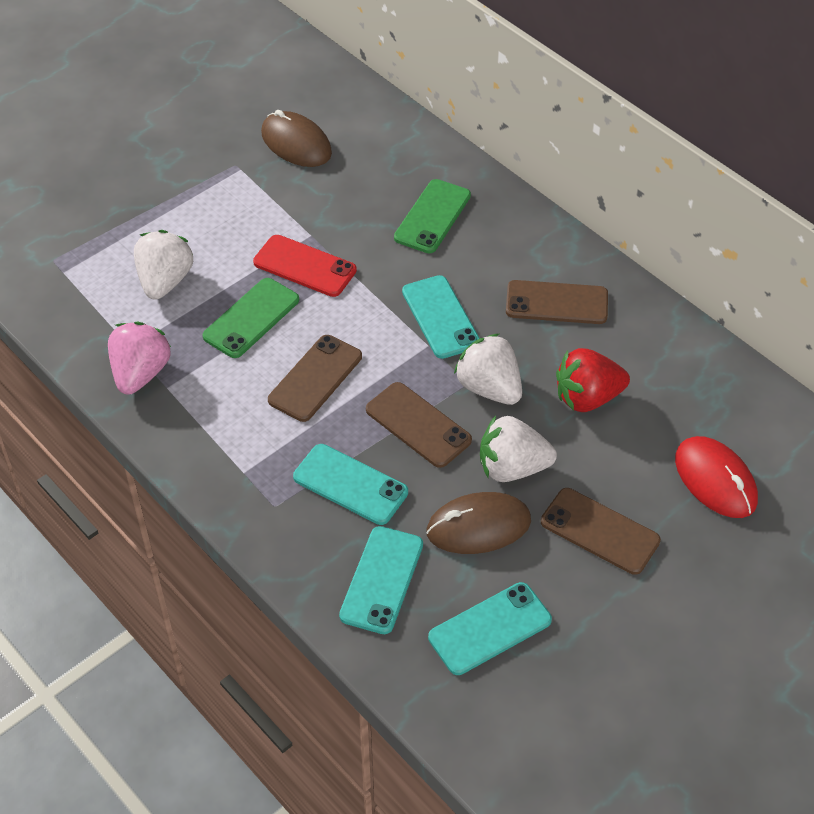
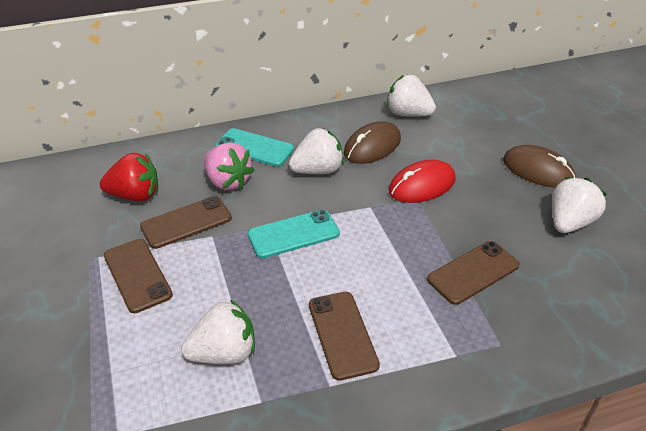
green phone: 2 -> 0
red phone: 1 -> 0
turquoise phone: 4 -> 2
white strawberry: 3 -> 4

